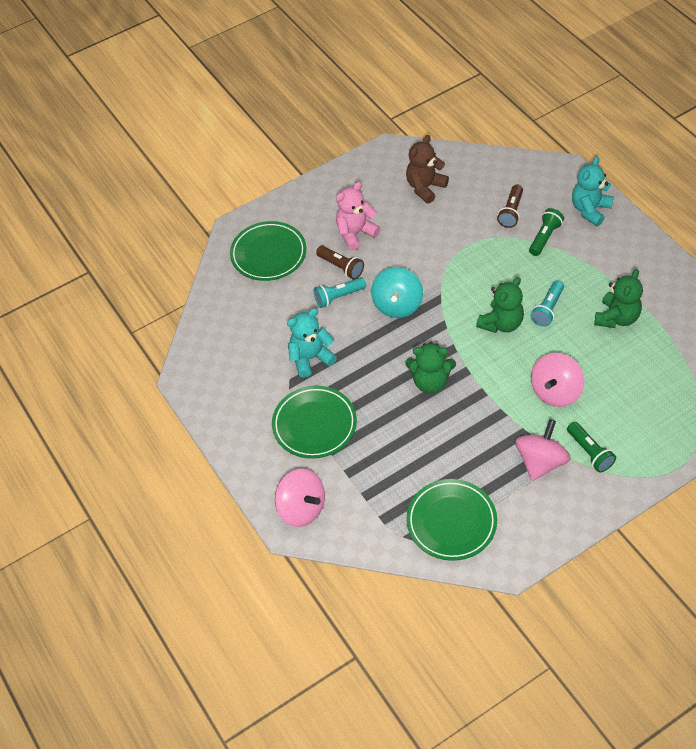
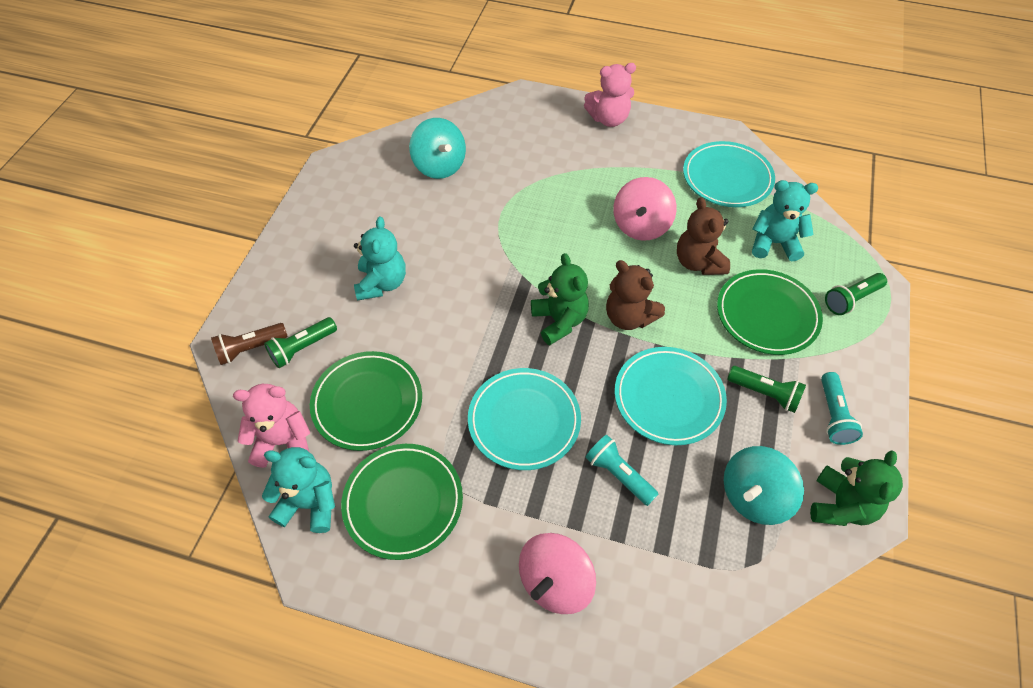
brown flashlight: 2 -> 1
brown teddy bear: 1 -> 2
green flashlight: 2 -> 3
green teddy bear: 3 -> 2
pink spinning top: 3 -> 2
pink teddy bear: 1 -> 2
turquoise plate: 0 -> 3
turquoise spinning top: 1 -> 2
turquoise teddy bear: 2 -> 3

